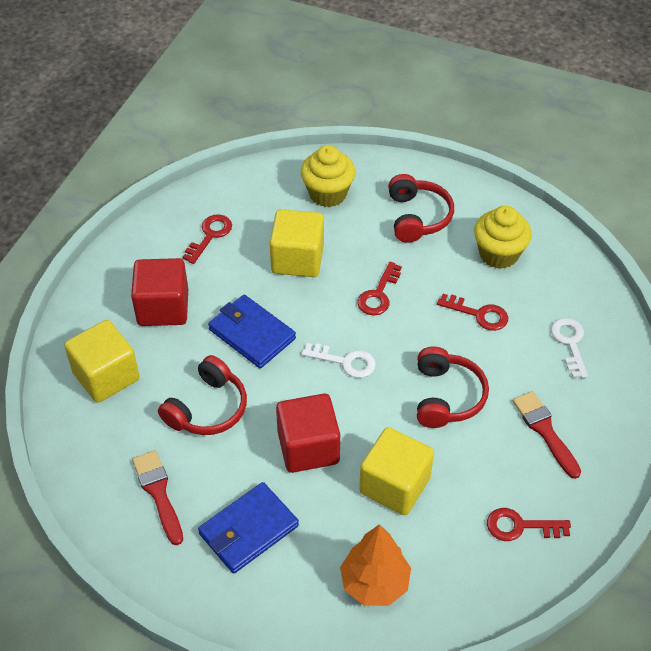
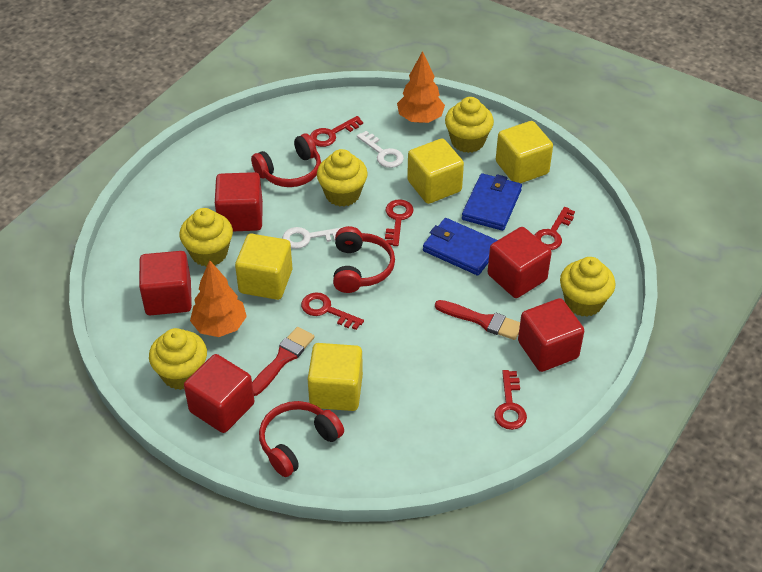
orange tree: 1 -> 2
red cube: 2 -> 5
red key: 4 -> 5
yellow cube: 3 -> 4
yellow cupcake: 2 -> 5

